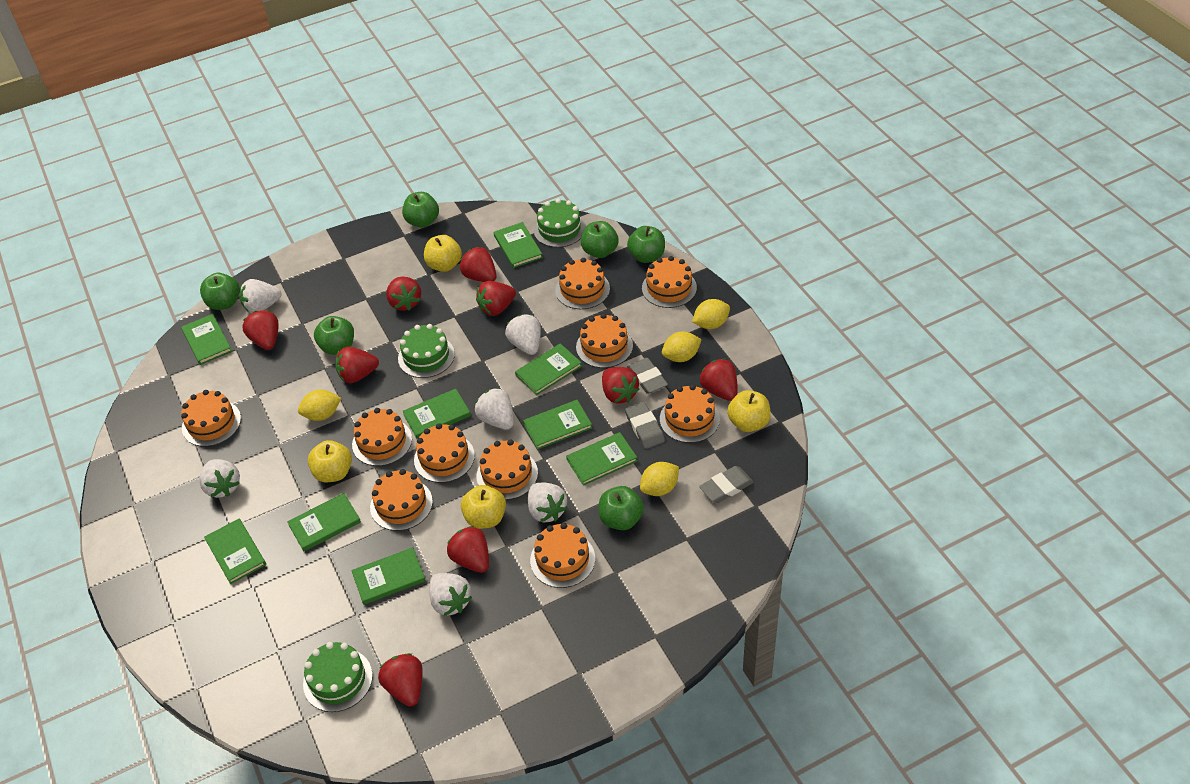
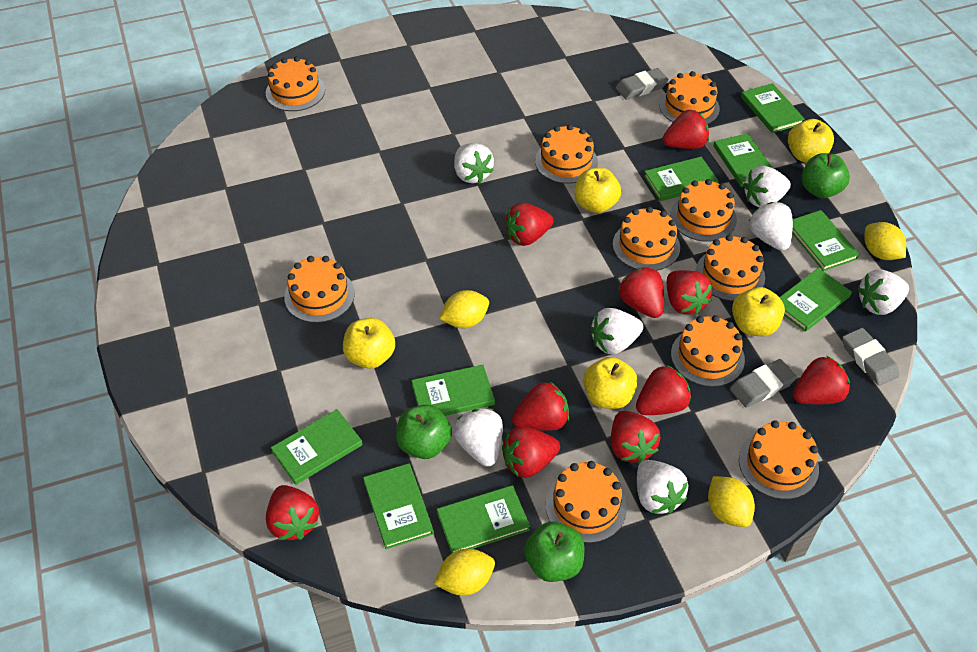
green apple: 6 -> 3
green cake: 3 -> 0
red strawberry: 9 -> 10
white strawberry: 6 -> 7
yellow apple: 4 -> 5

